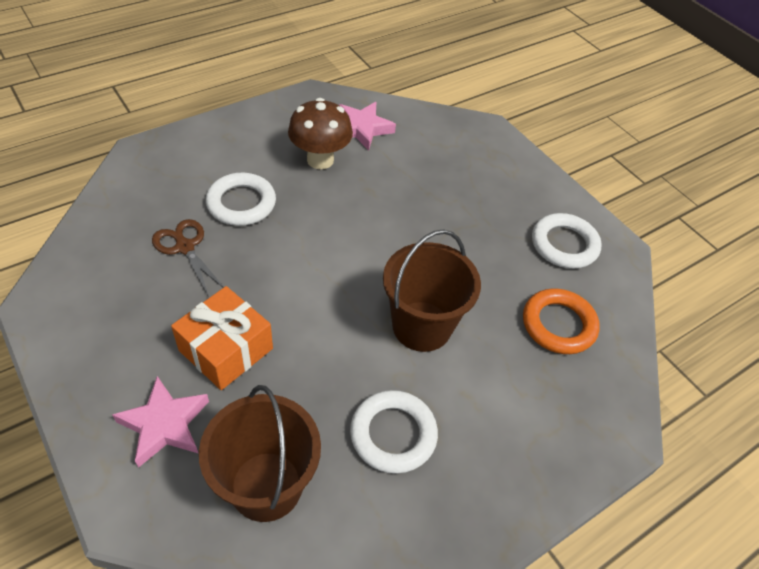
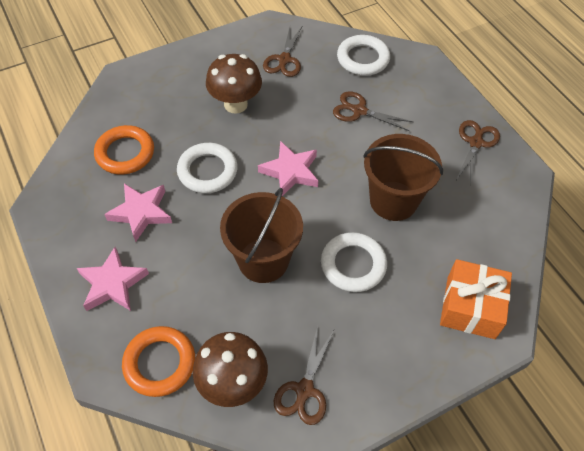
brown mushroom: 1 -> 2
brown scissors: 1 -> 4
orange ring: 1 -> 2
pink star: 2 -> 3

